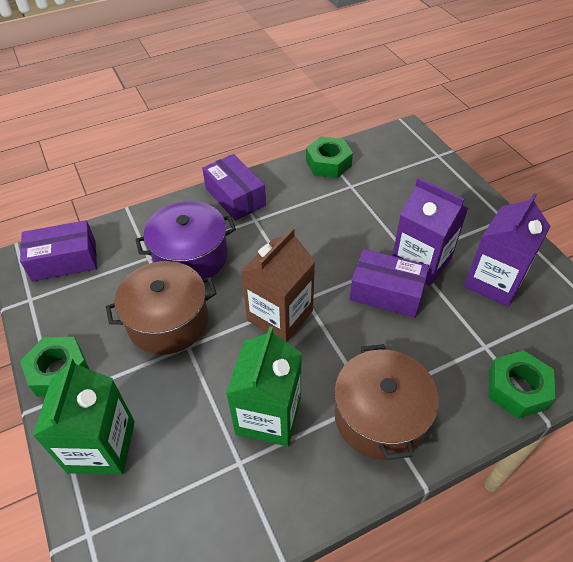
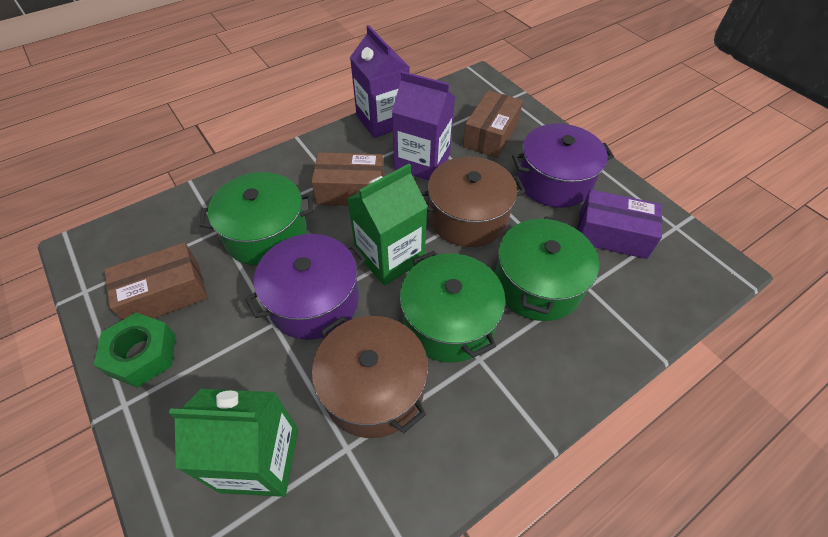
brown box: 0 -> 3
brown carton: 1 -> 0
green nut: 3 -> 1
green pot: 0 -> 3
purple box: 3 -> 1
purple pot: 1 -> 2

